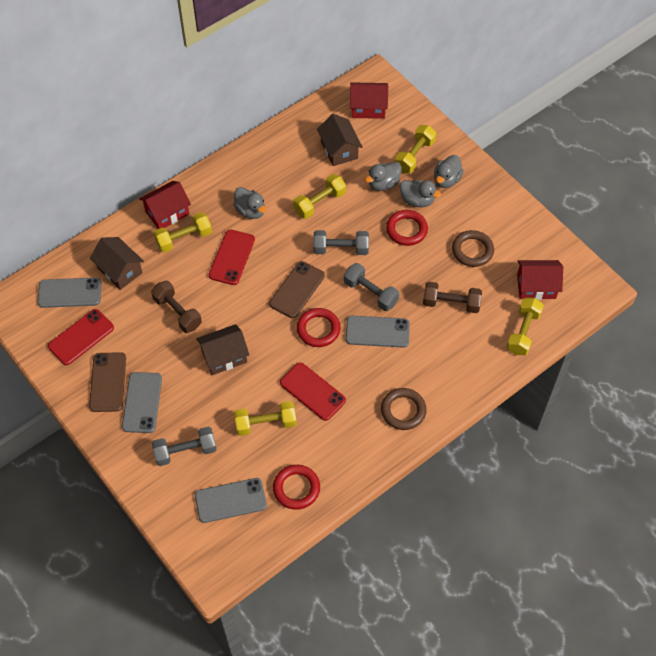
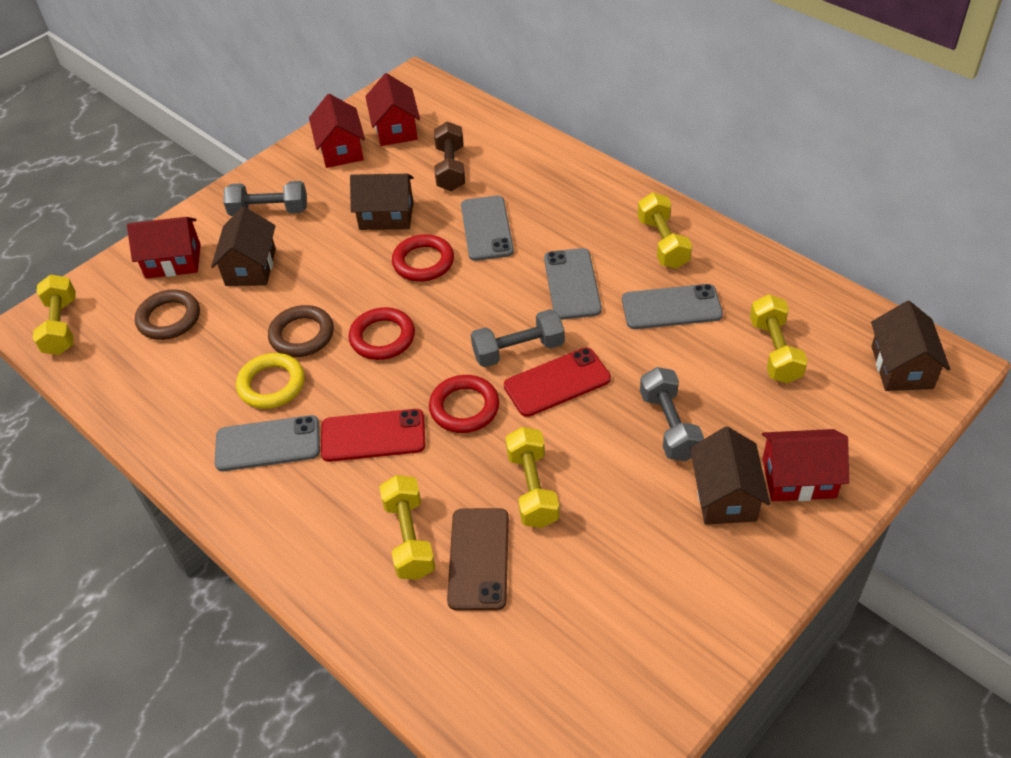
brown dumbbell: 2 -> 1
brown house: 3 -> 4
brown phone: 2 -> 1
grey duck: 4 -> 0
red house: 3 -> 4
red phone: 3 -> 2
yellow ring: 0 -> 1

